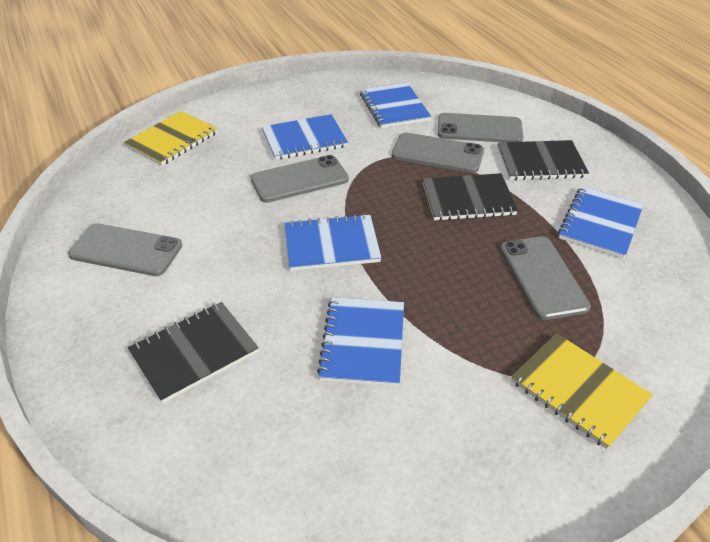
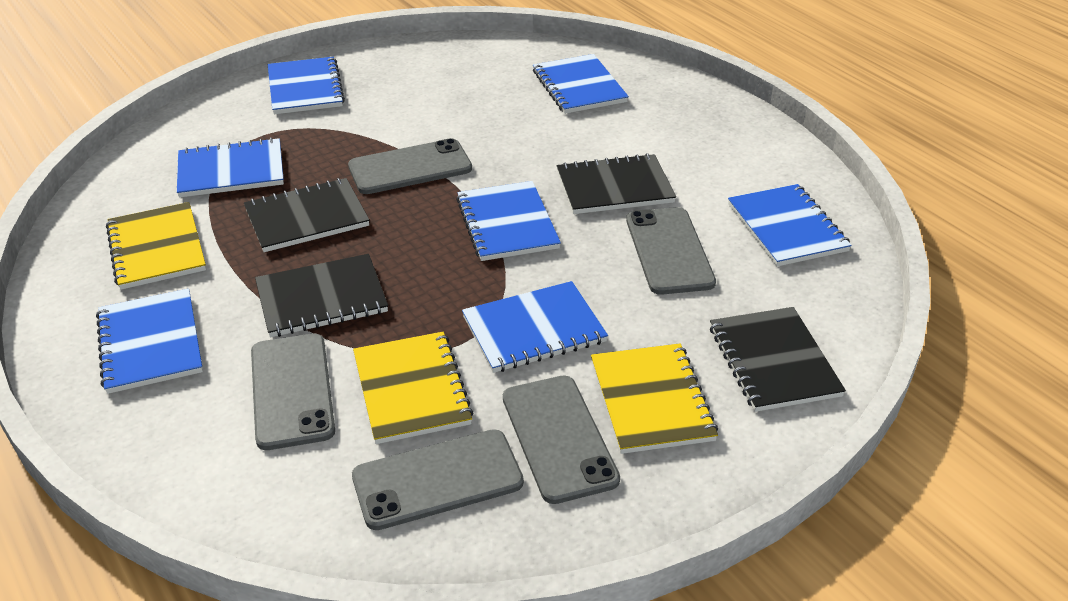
black notebook: 3 -> 4
blue notebook: 5 -> 7
yellow notebook: 2 -> 3

